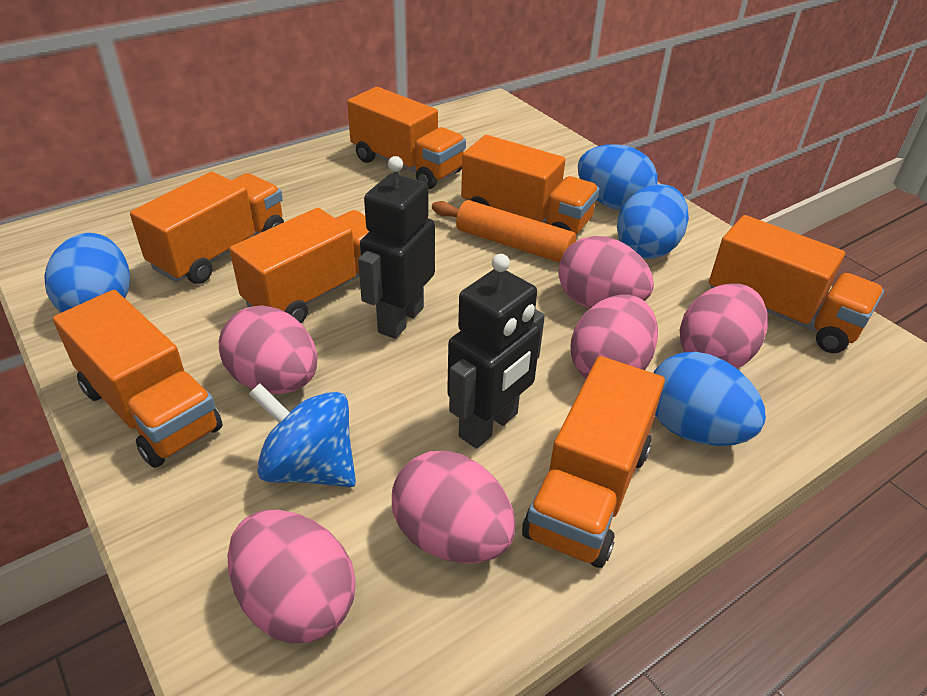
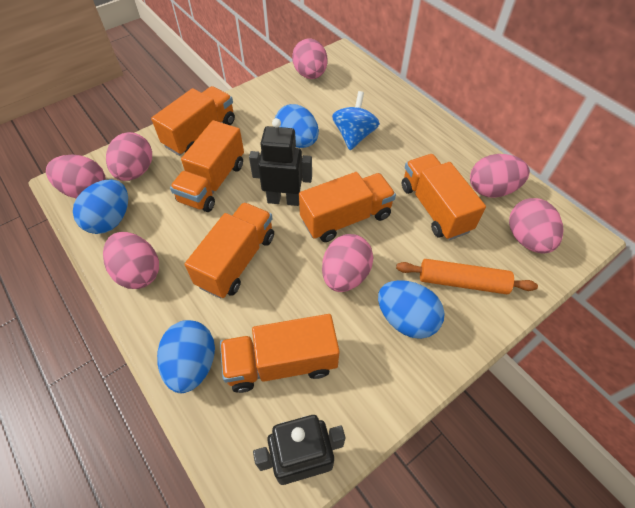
orange truck: 7 -> 6
pink egg: 6 -> 7

